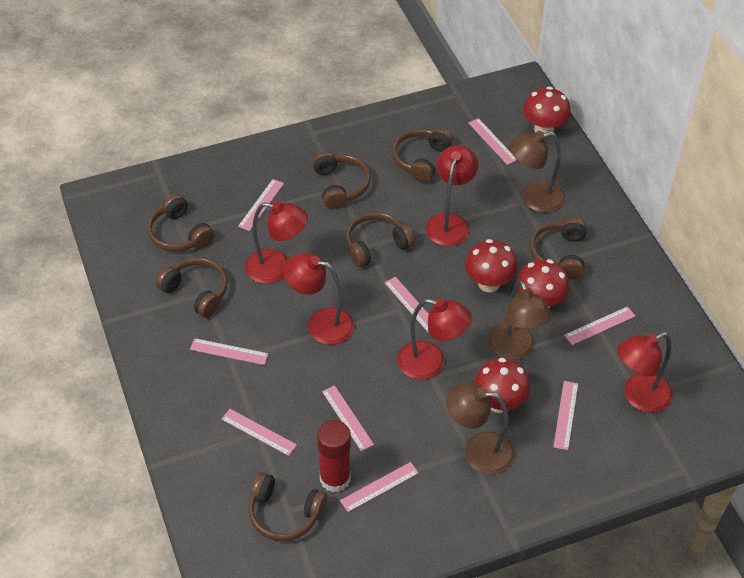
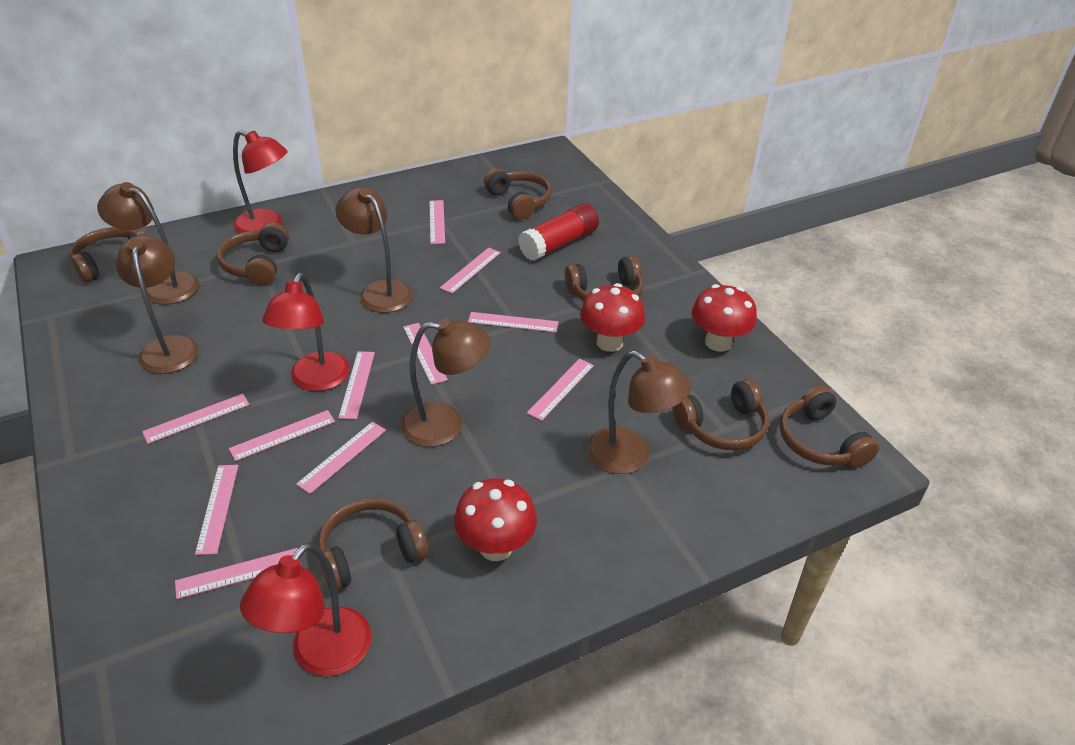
brown lamp: 3 -> 5
pink ruler: 9 -> 11
red lamp: 5 -> 3
red mushroom: 4 -> 3

